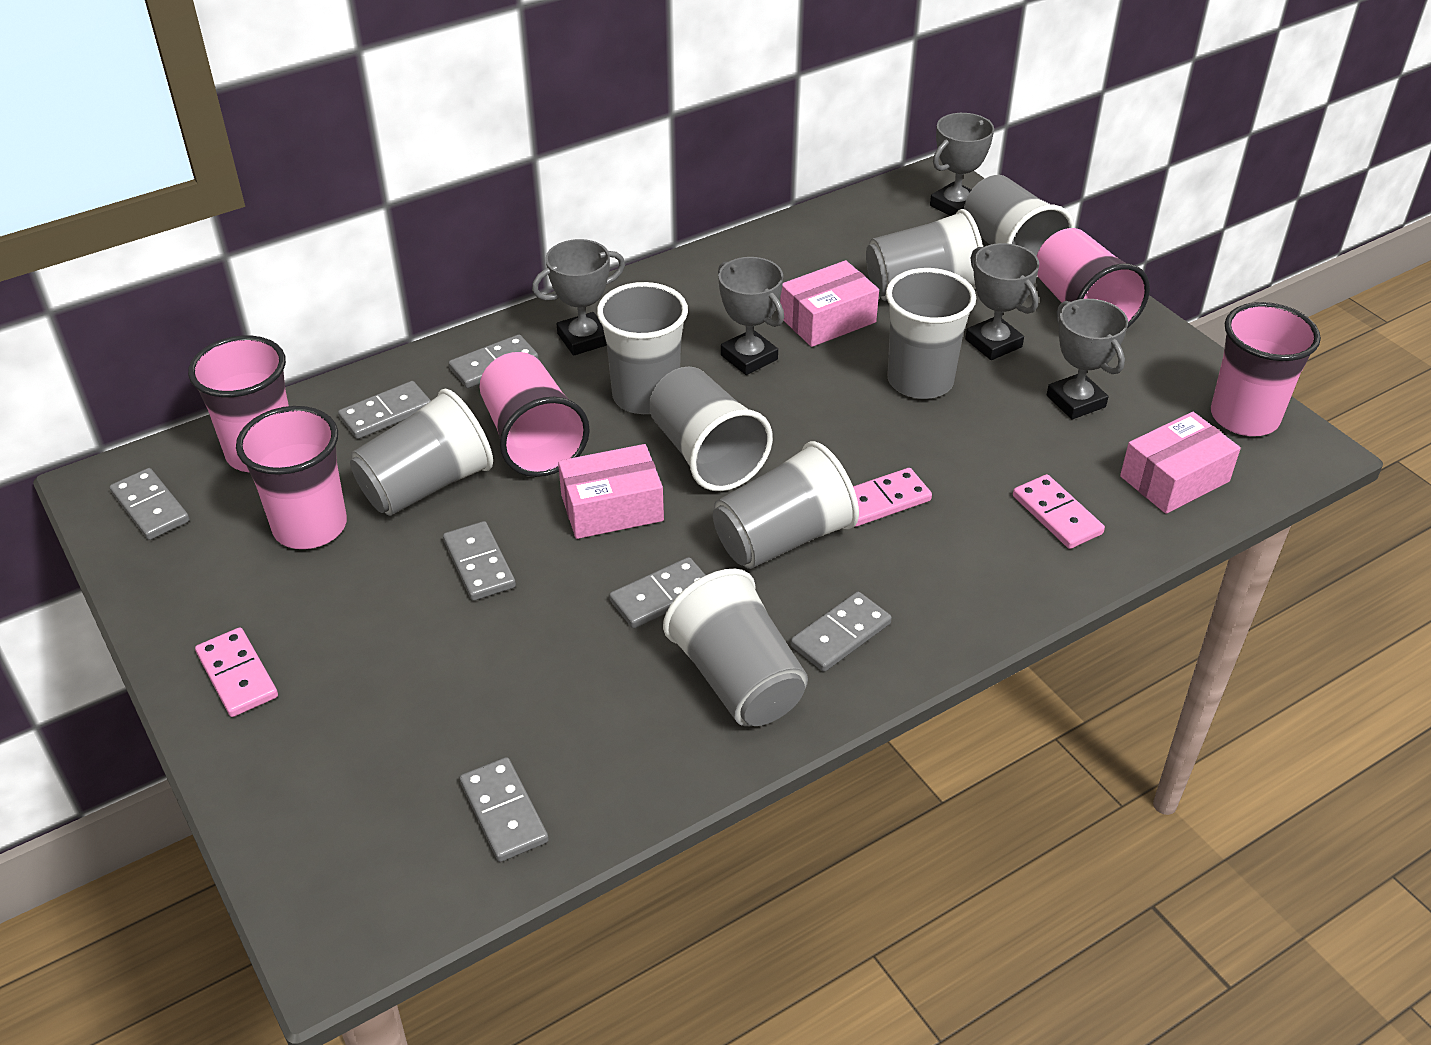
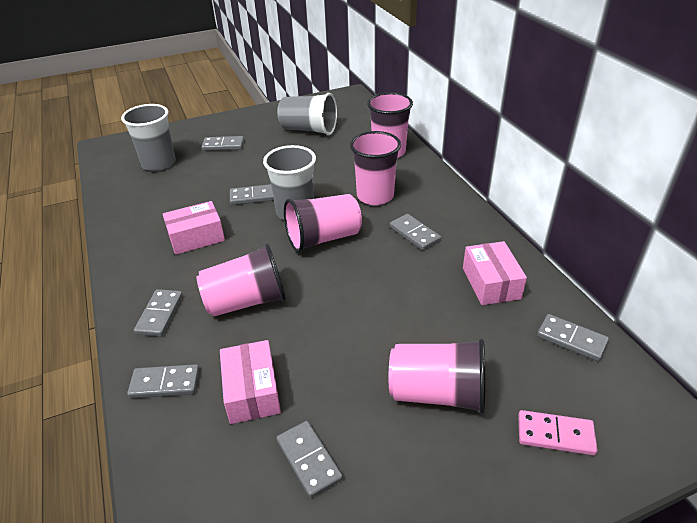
grey cup: 8 -> 3
grey trophy: 5 -> 0
pink domino: 3 -> 1

